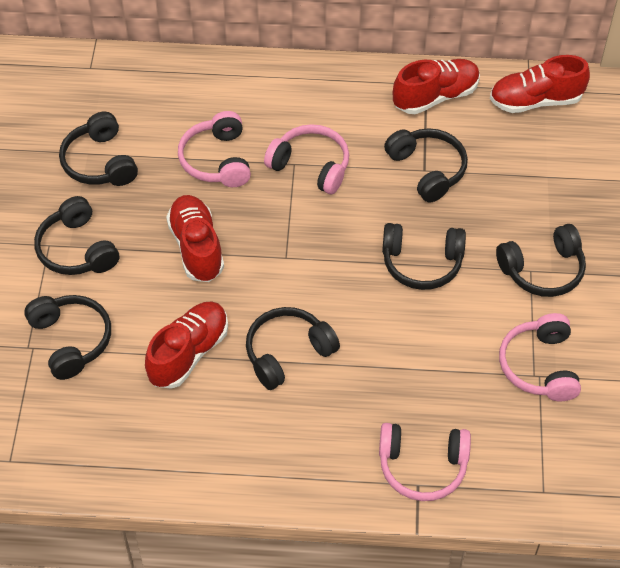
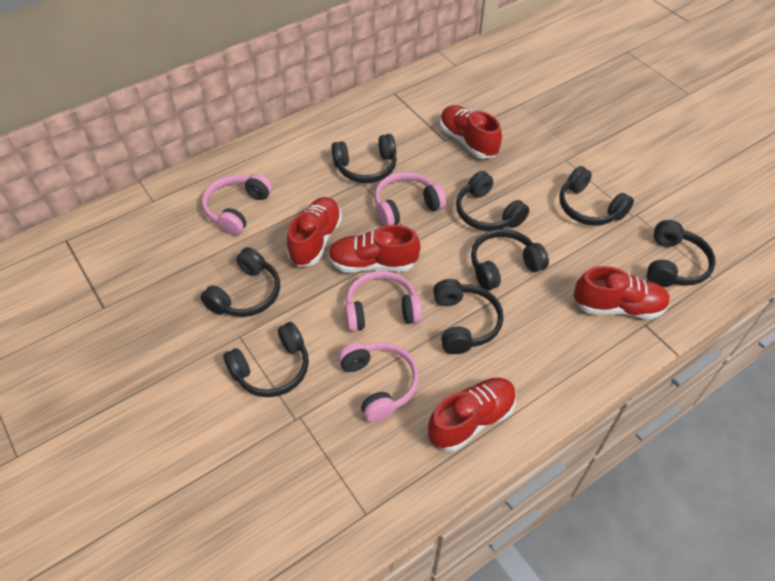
black headphones: 7 -> 8
red shoe: 4 -> 5

